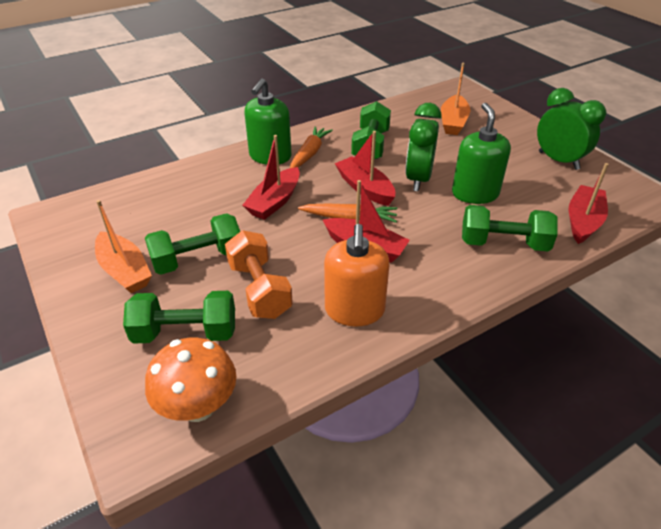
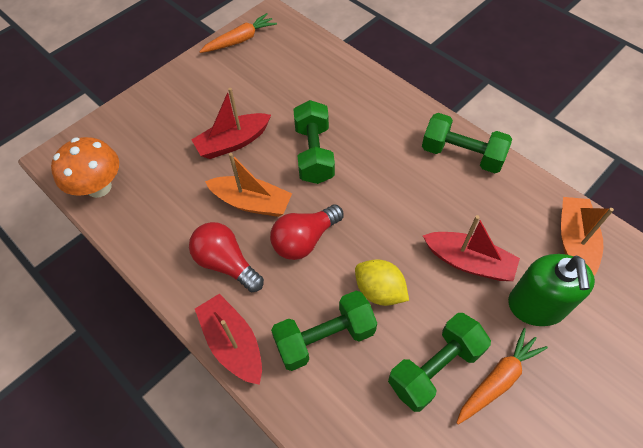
green clock: 2 -> 0
green soap dispenser: 2 -> 1
orange dumbbell: 1 -> 0
orange soap dispenser: 1 -> 0
red boat: 4 -> 3
red light bulb: 0 -> 2
yellow lemon: 0 -> 1

